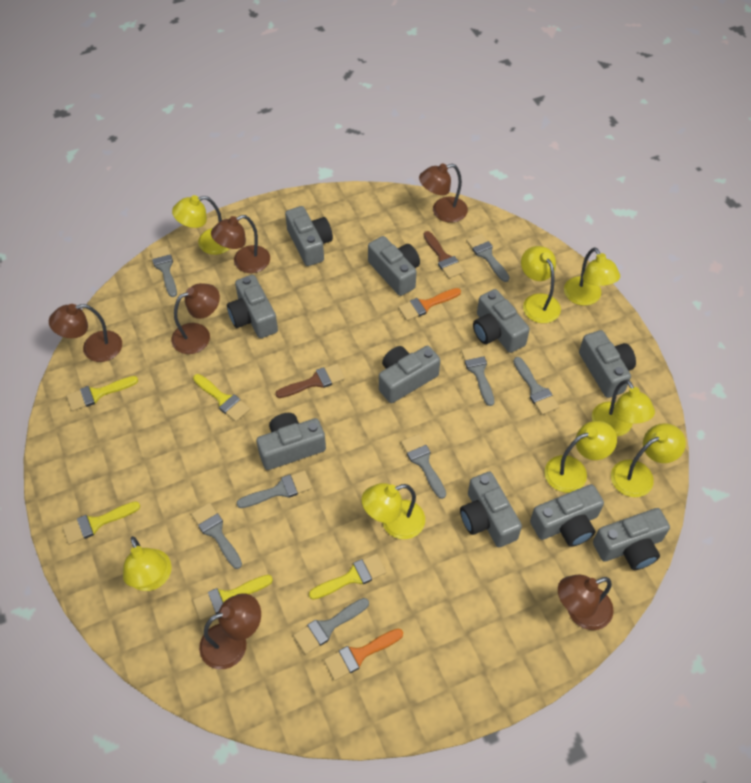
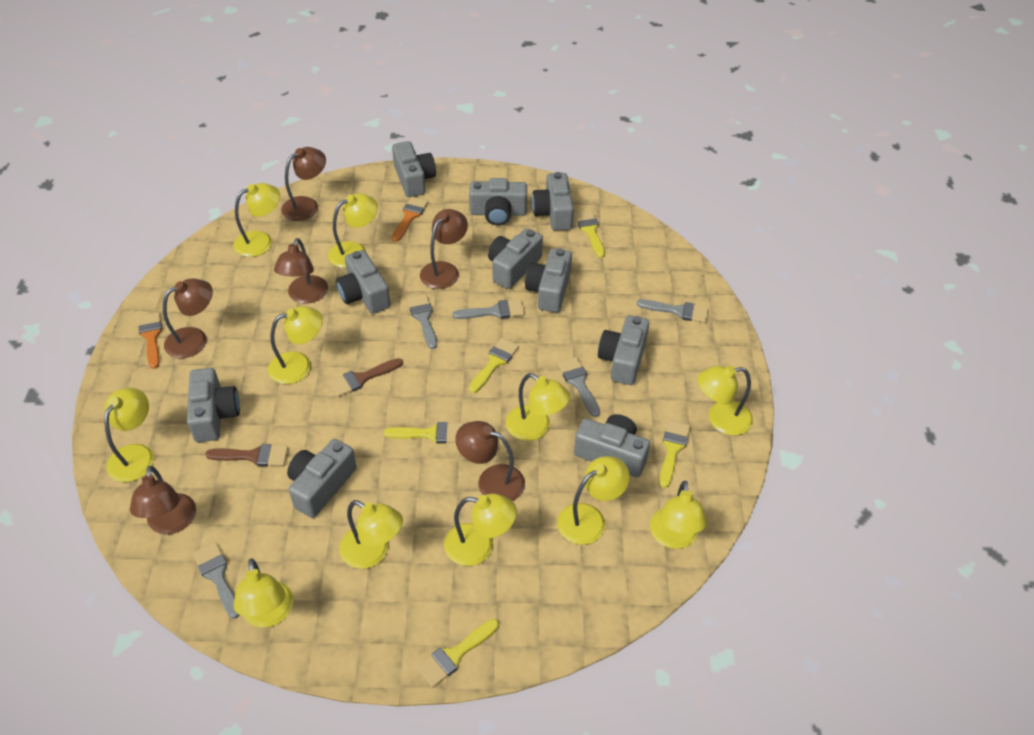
grey brush: 8 -> 5
yellow lamp: 8 -> 11

